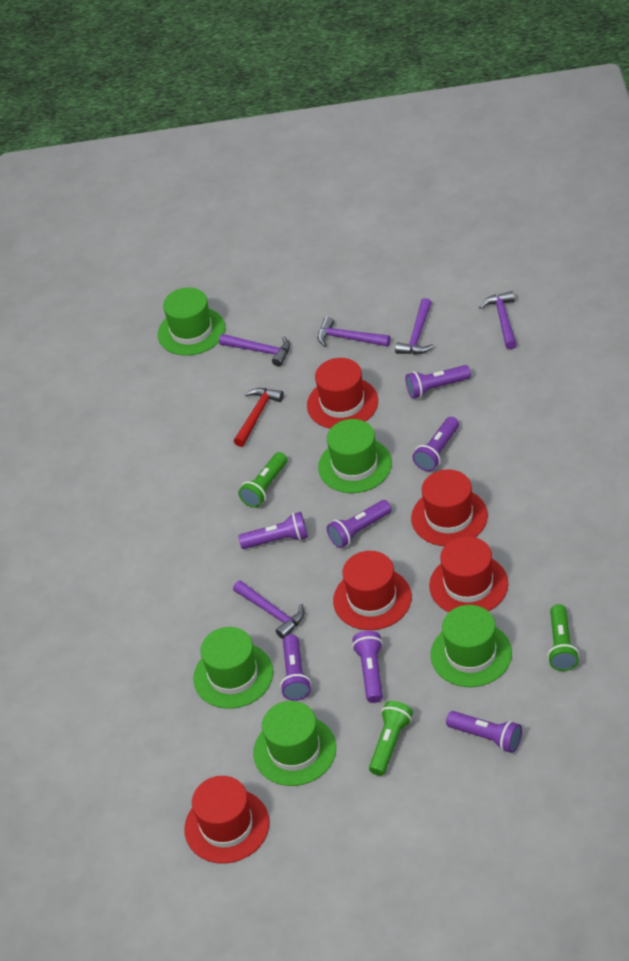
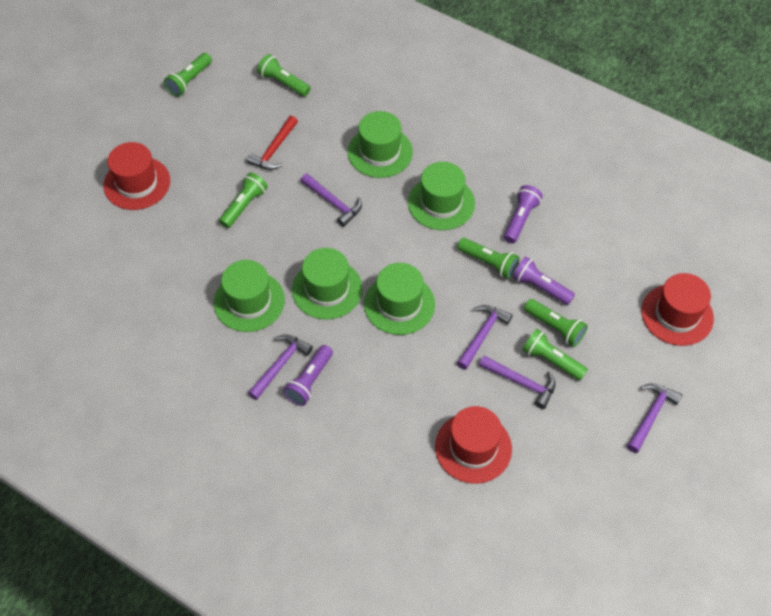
green flashlight: 3 -> 6
purple flashlight: 7 -> 3
red hat: 5 -> 3

